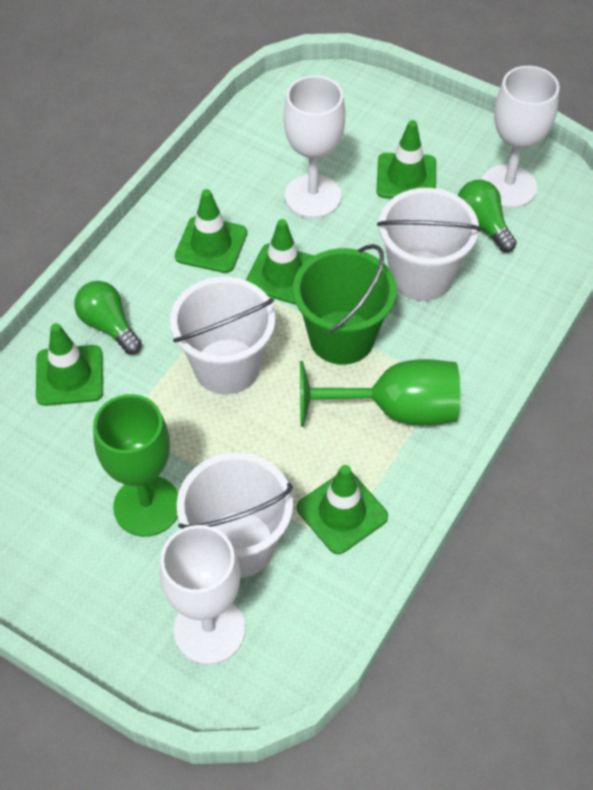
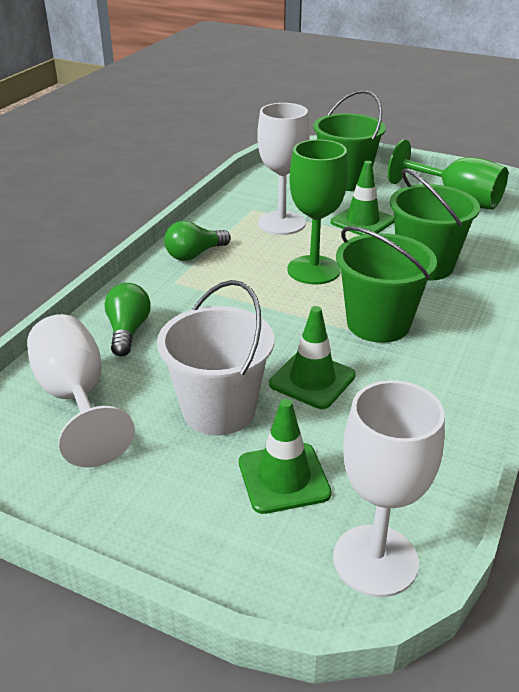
green bucket: 1 -> 3
green traffic cone: 5 -> 3
white bucket: 3 -> 1

